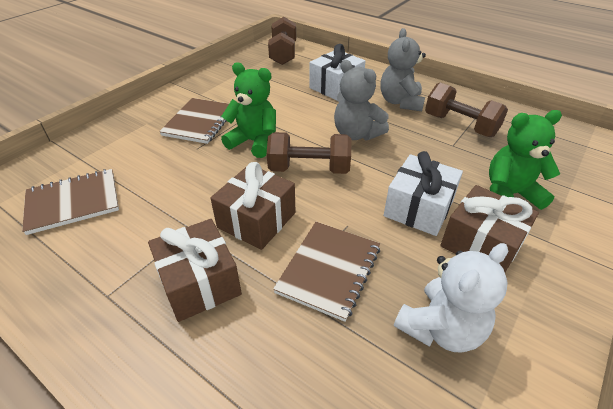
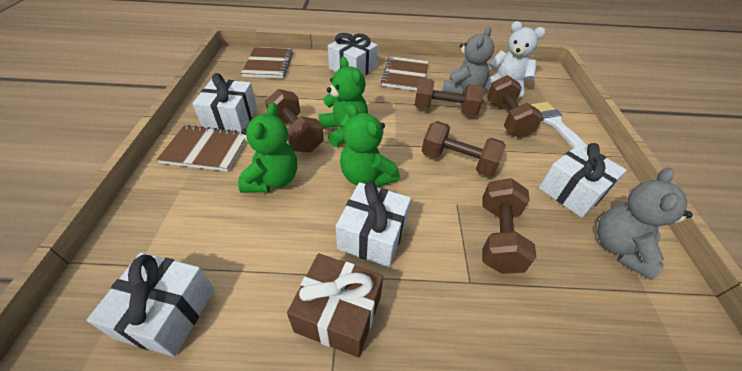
brown dumbbell: 3 -> 5
brown gift: 3 -> 1
green teddy bear: 2 -> 3
white brush: 0 -> 1
white gift: 2 -> 5

